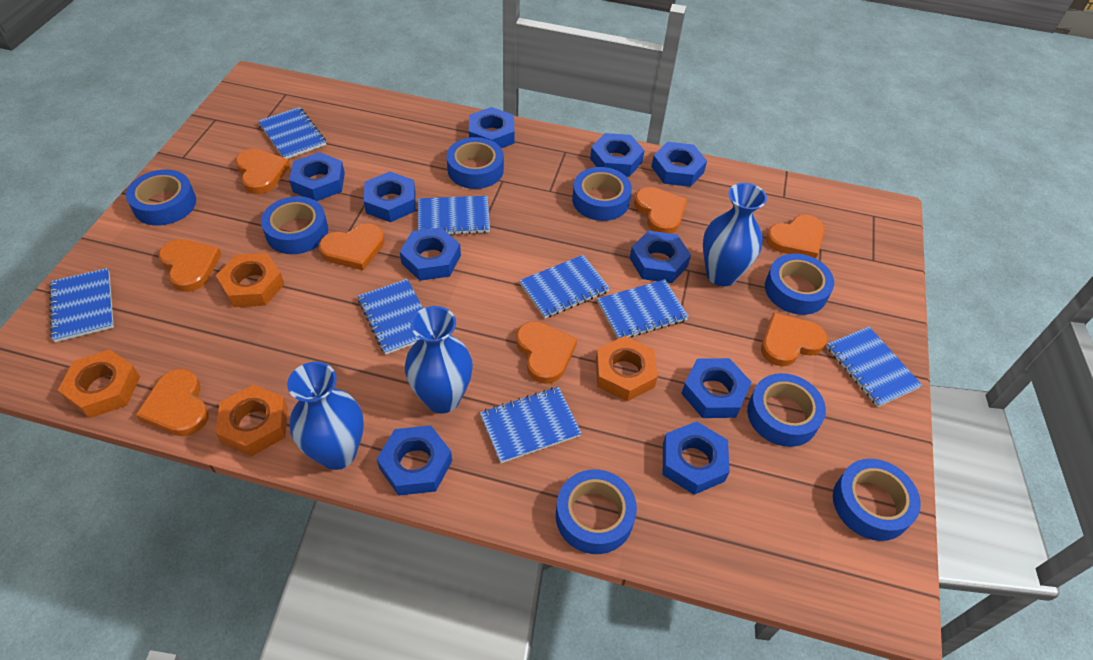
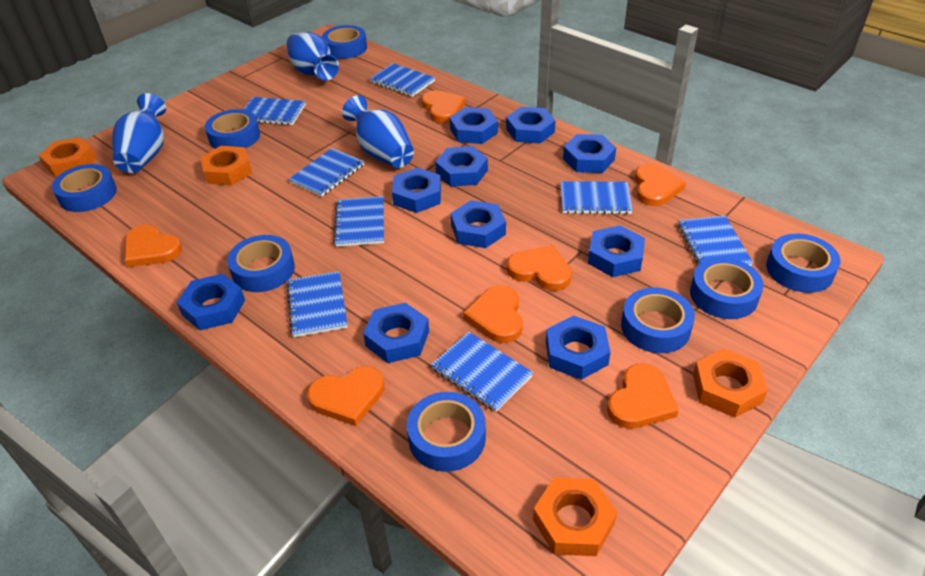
orange heart: 8 -> 7

